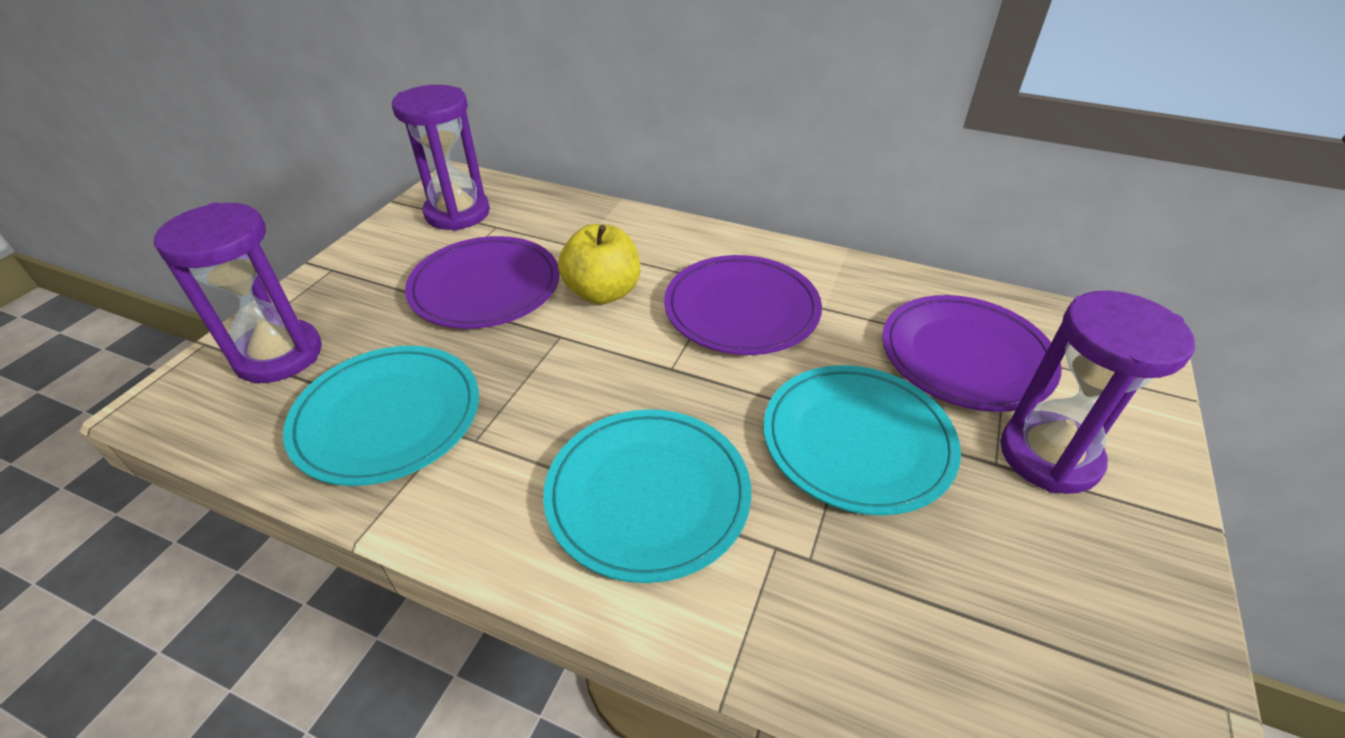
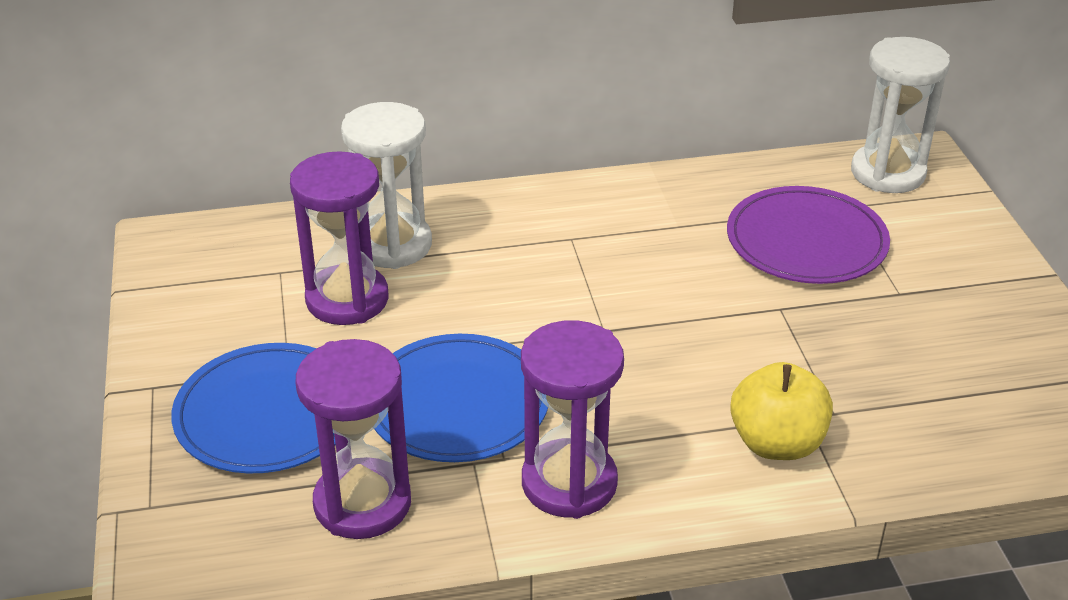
blue plate: 0 -> 2
purple plate: 3 -> 1
turquoise plate: 3 -> 0
white hourglass: 0 -> 2

